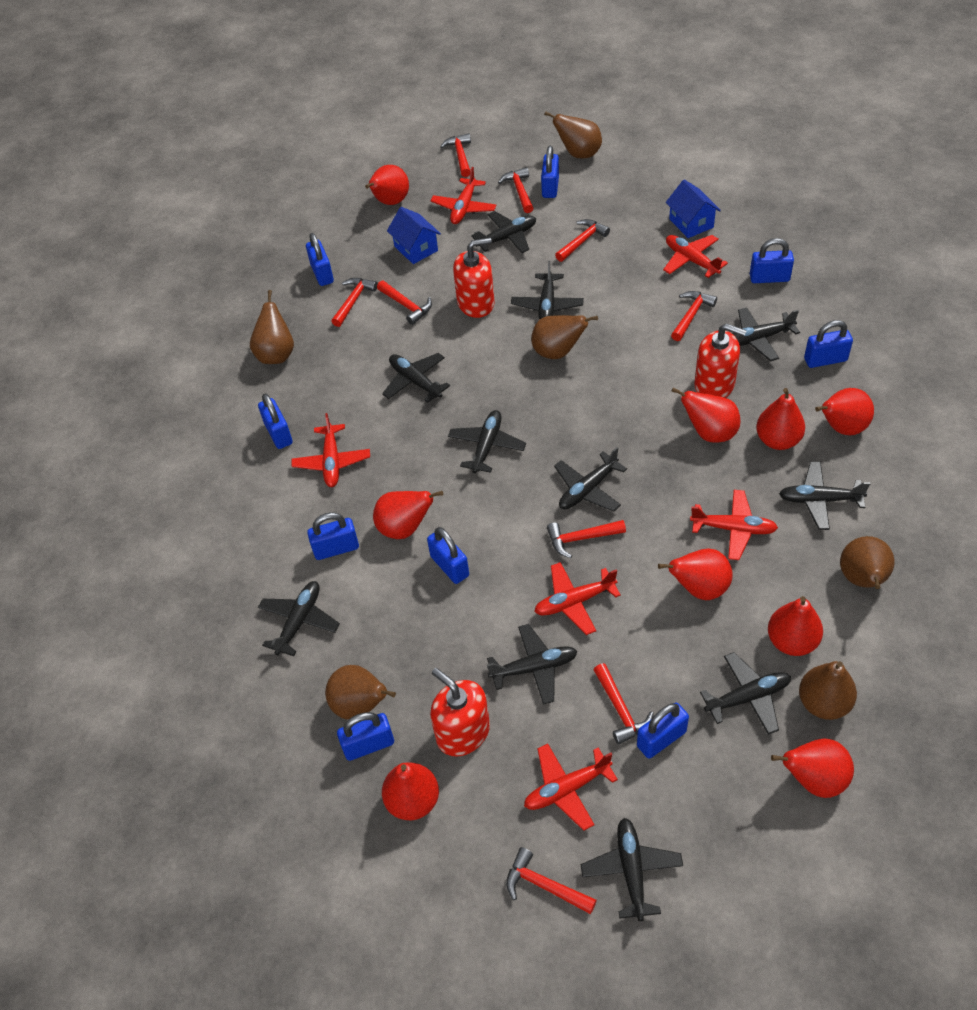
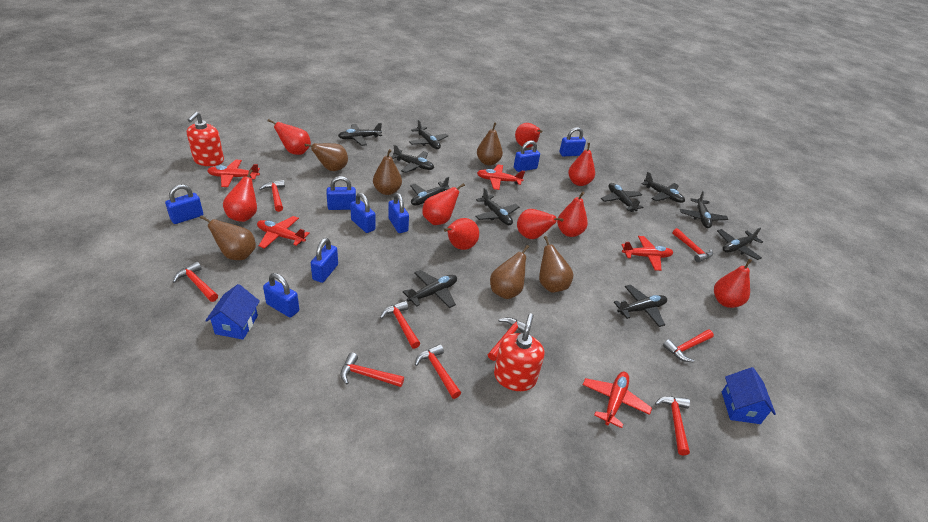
blue padlock: 9 -> 8
red plane: 6 -> 5
red soap dispenser: 3 -> 2

